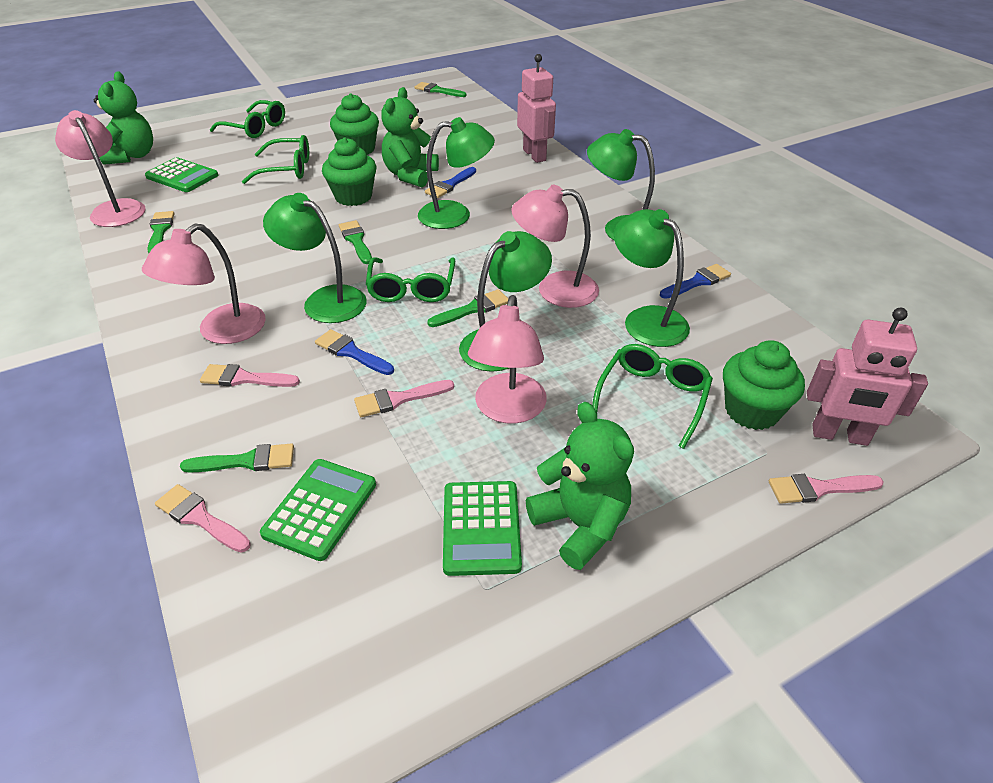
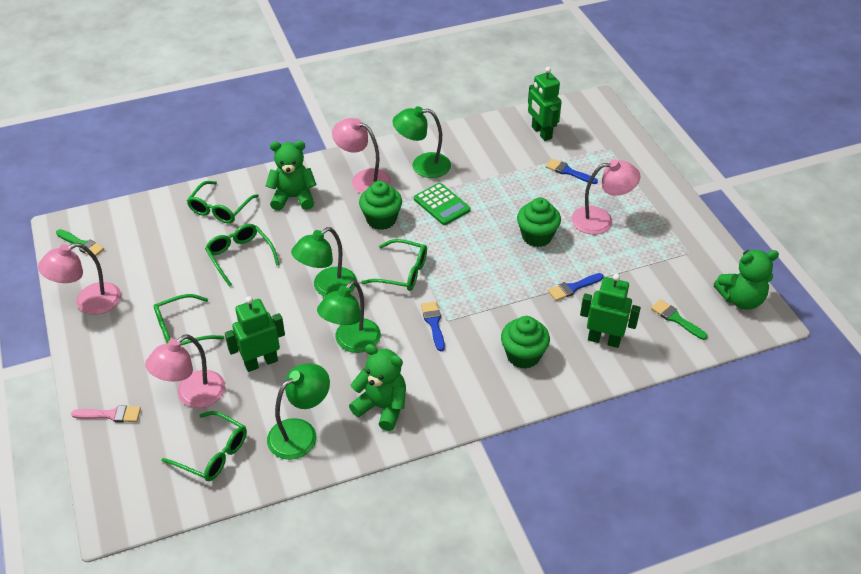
green brush: 5 -> 2
green calculator: 3 -> 1
green glasses: 4 -> 5
green lamp: 5 -> 4
green robot: 0 -> 3
pink brush: 4 -> 1
pink robot: 2 -> 0

